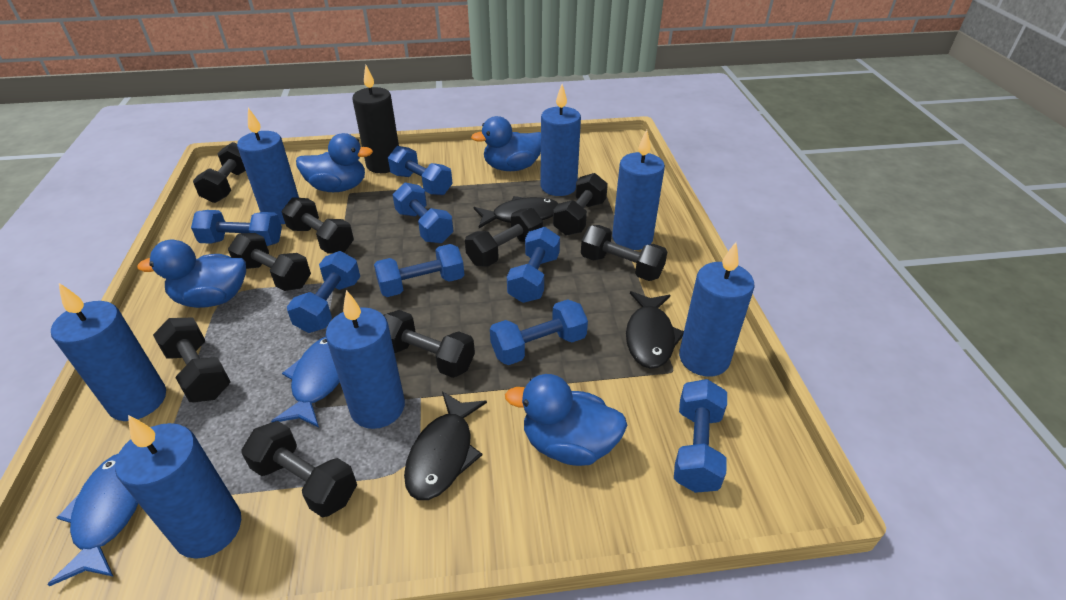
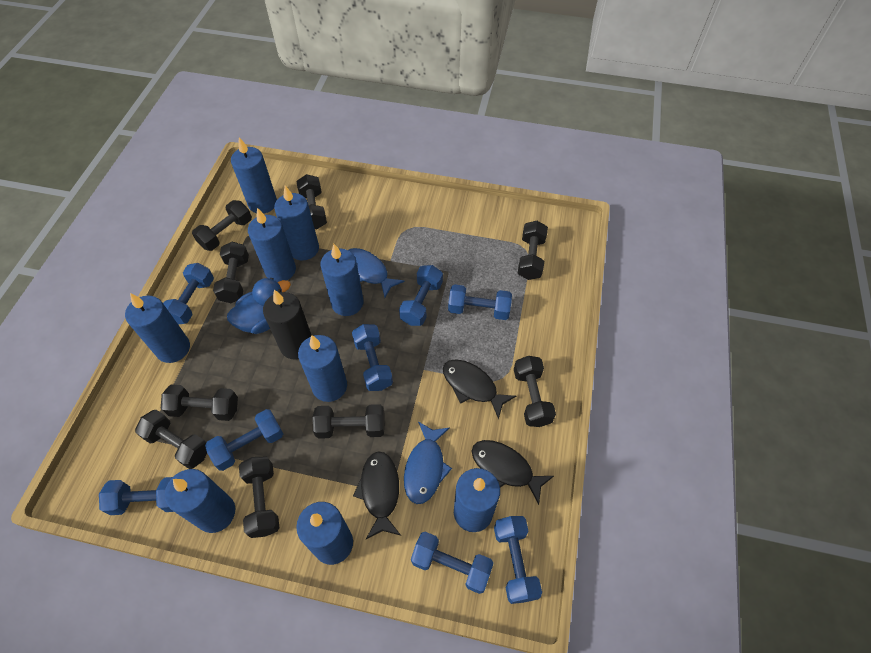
blue candle: 7 -> 9
blue duck: 4 -> 1

